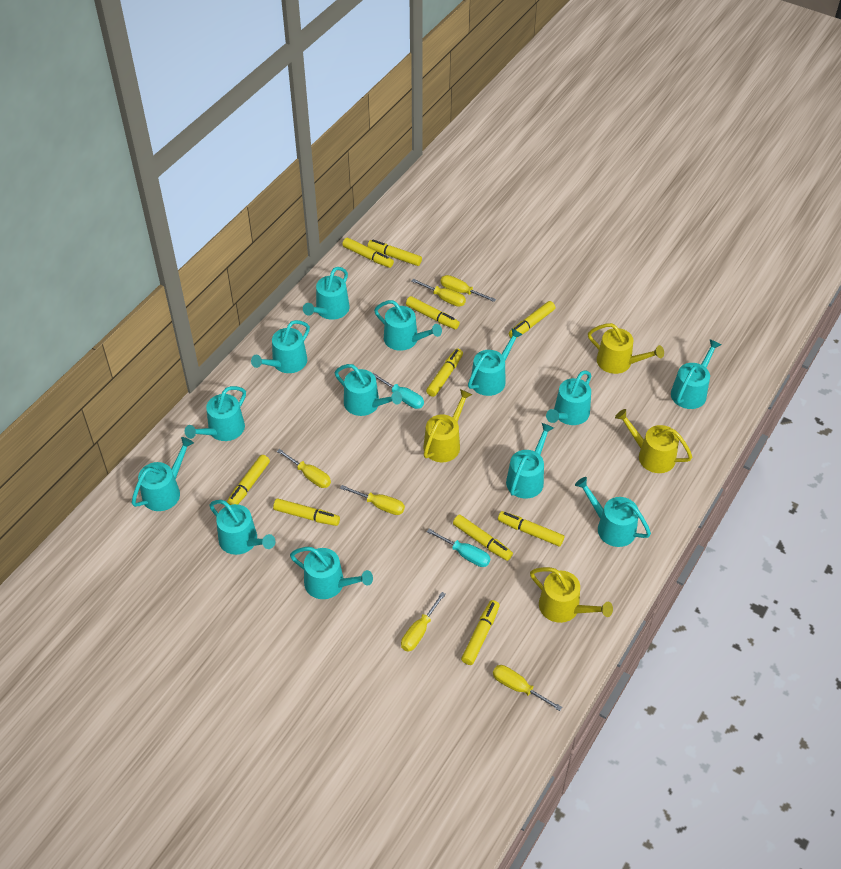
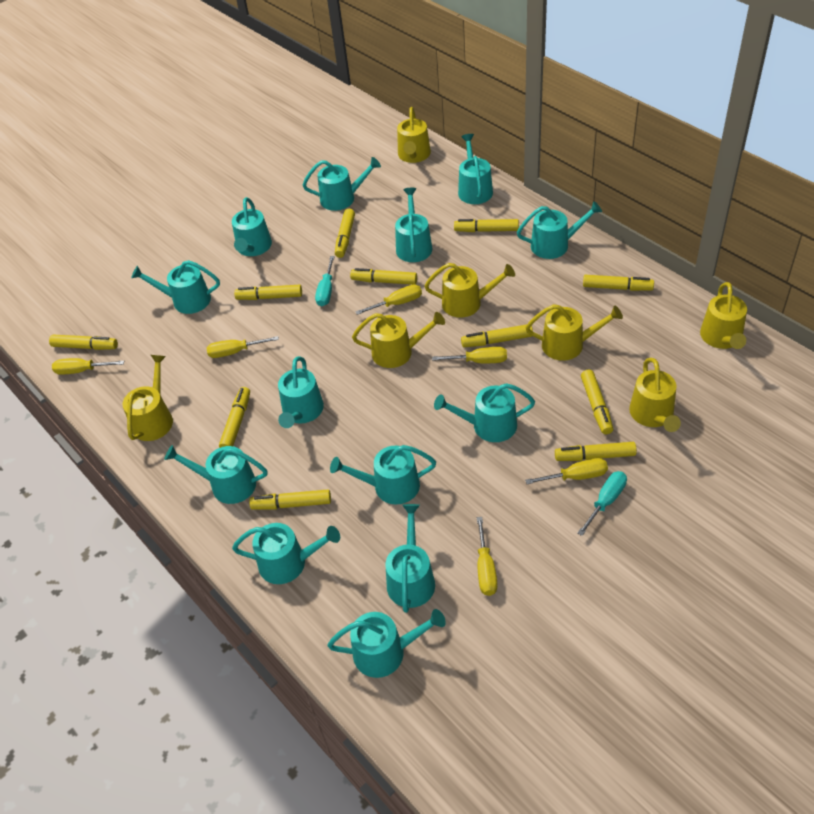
yellow marker: 10 -> 11
yellow watering can: 4 -> 7

